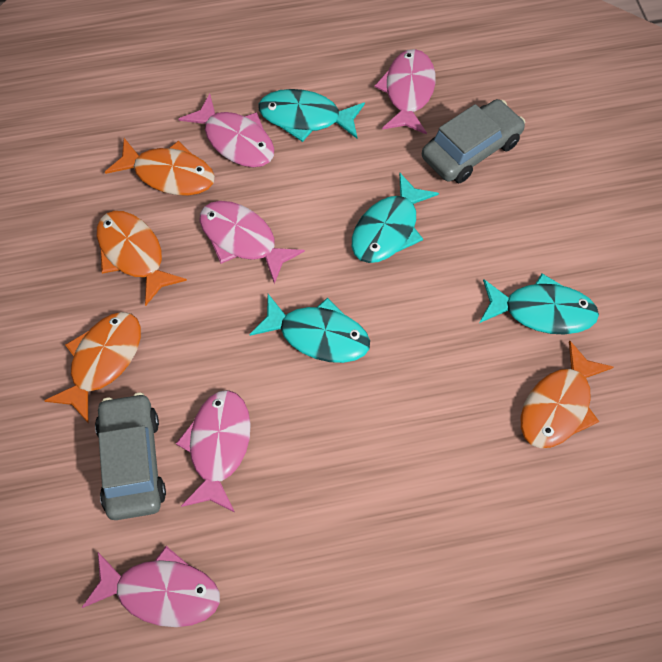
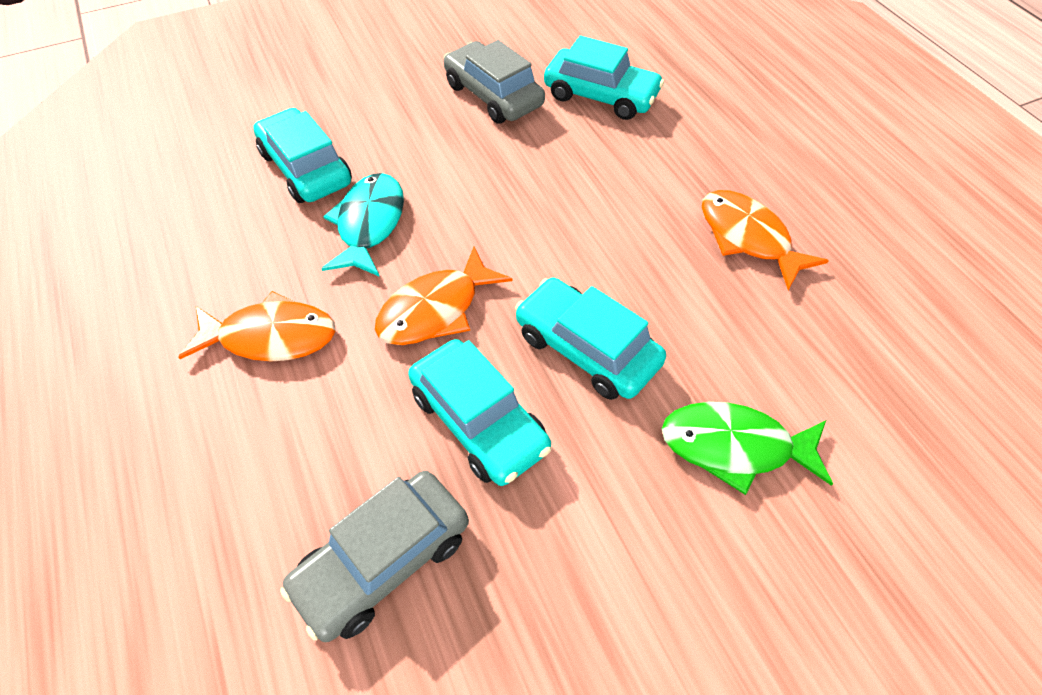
green fish: 0 -> 1
orange fish: 4 -> 3
pink fish: 5 -> 0
turquoise car: 0 -> 4
turquoise fish: 4 -> 1

